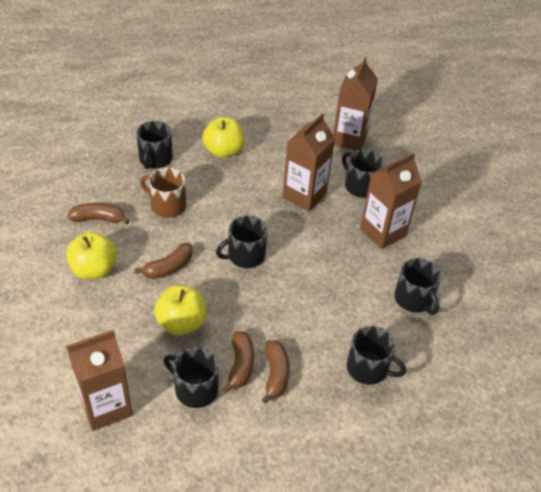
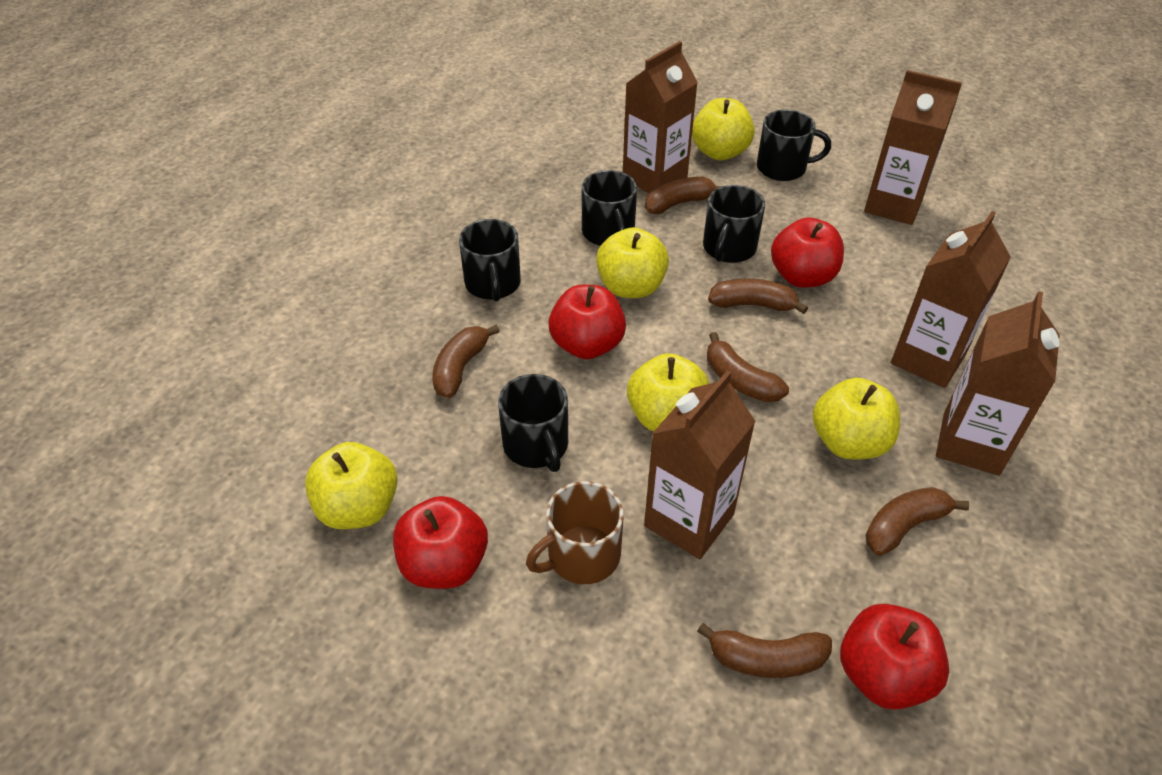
black mug: 6 -> 5
brown banana: 4 -> 6
brown carton: 4 -> 5
red apple: 0 -> 4
yellow apple: 3 -> 5

